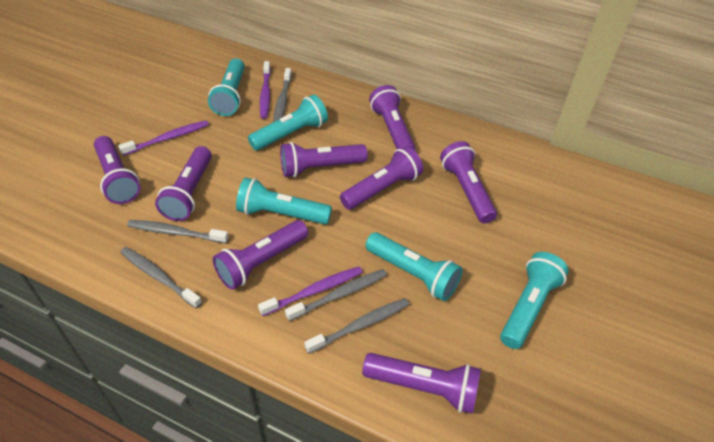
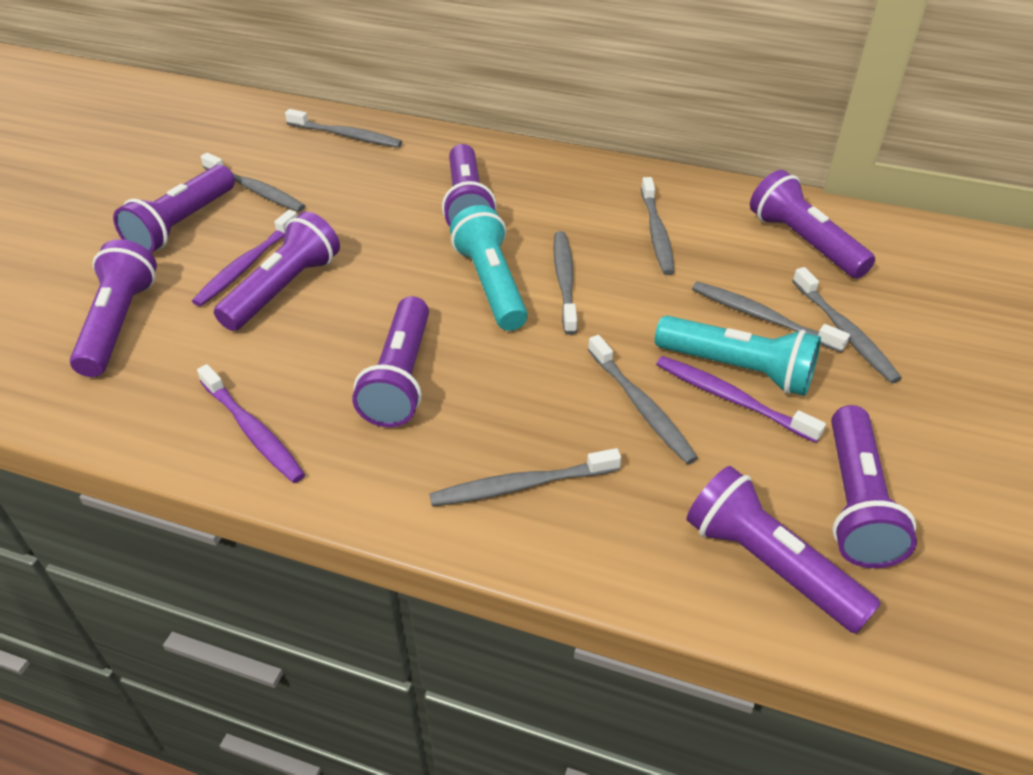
grey toothbrush: 5 -> 8
turquoise flashlight: 5 -> 2

